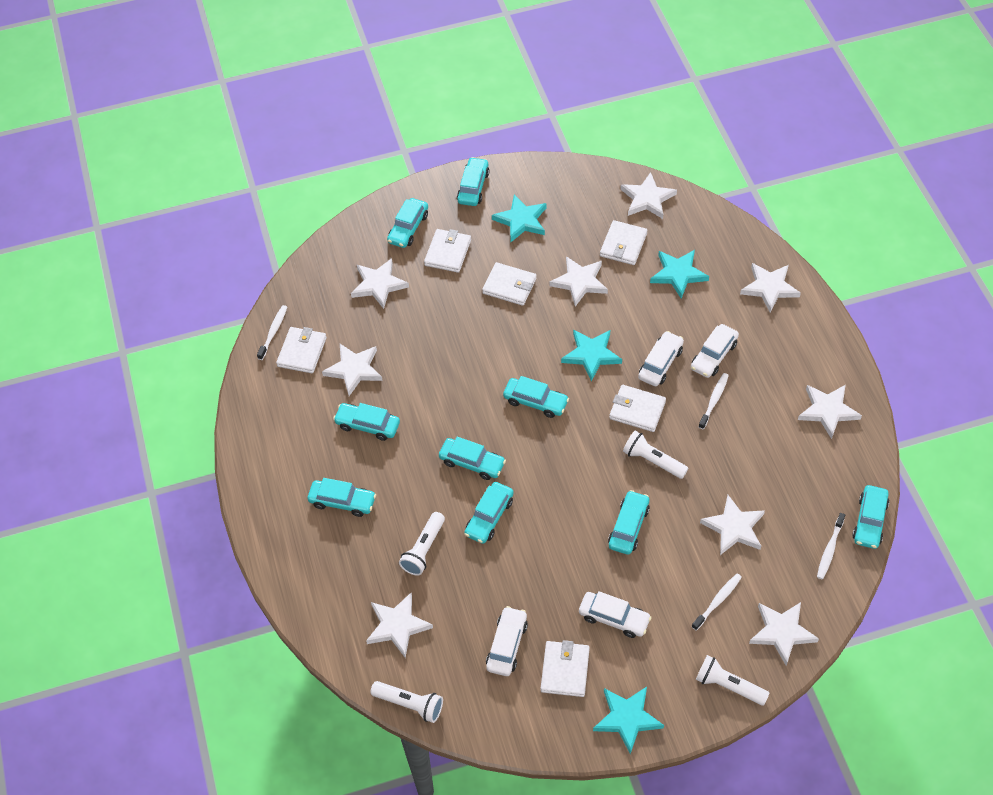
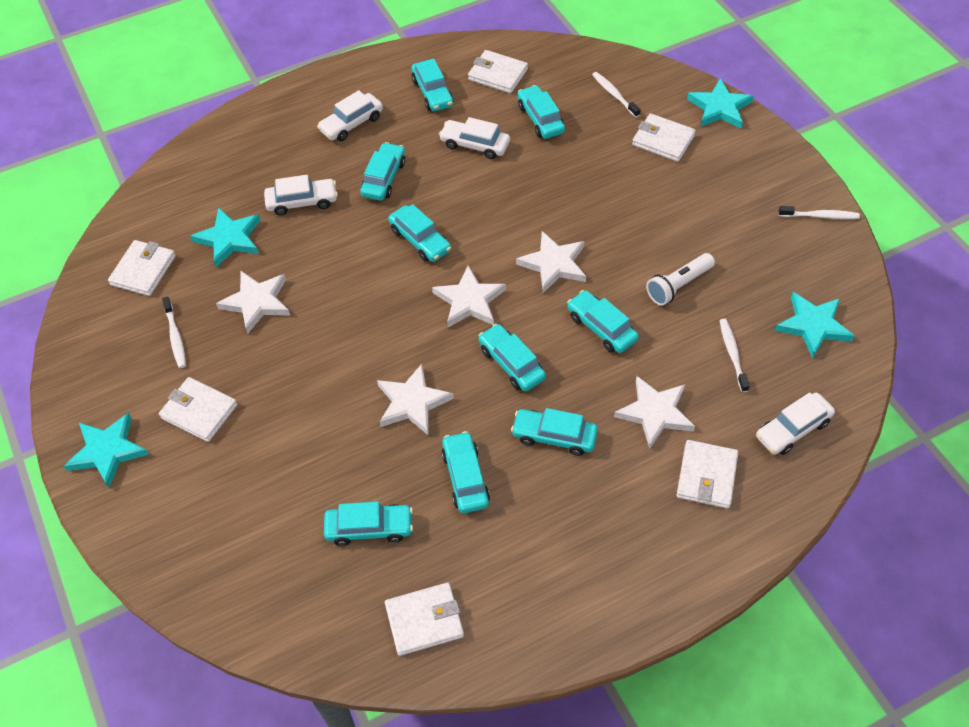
white flashlight: 4 -> 1
white star: 9 -> 5

